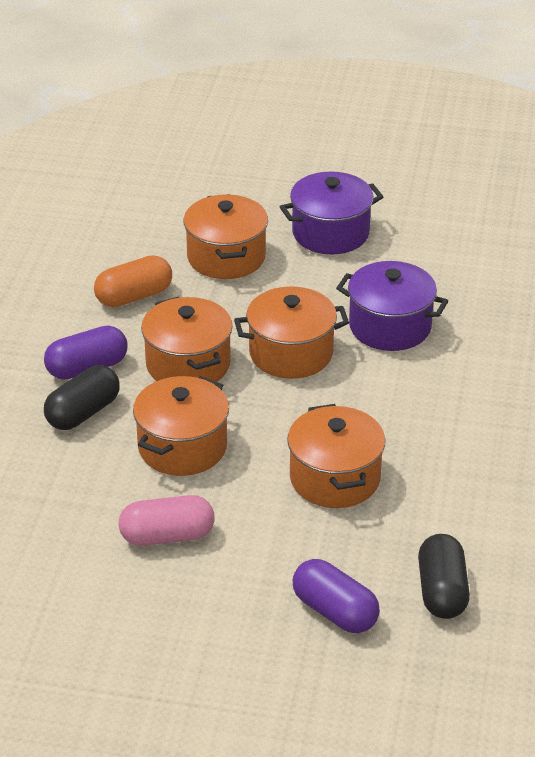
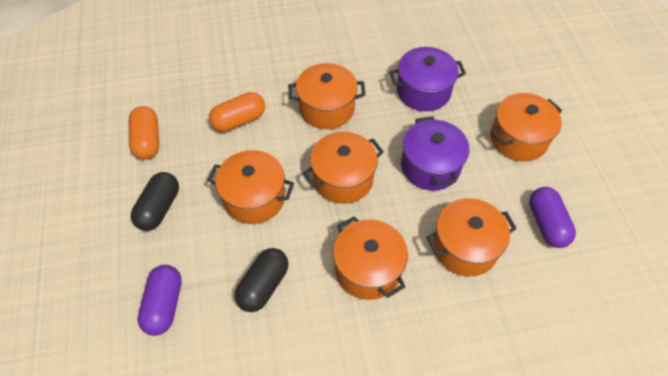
orange capsule: 1 -> 2
orange pot: 5 -> 6
pink capsule: 1 -> 0

